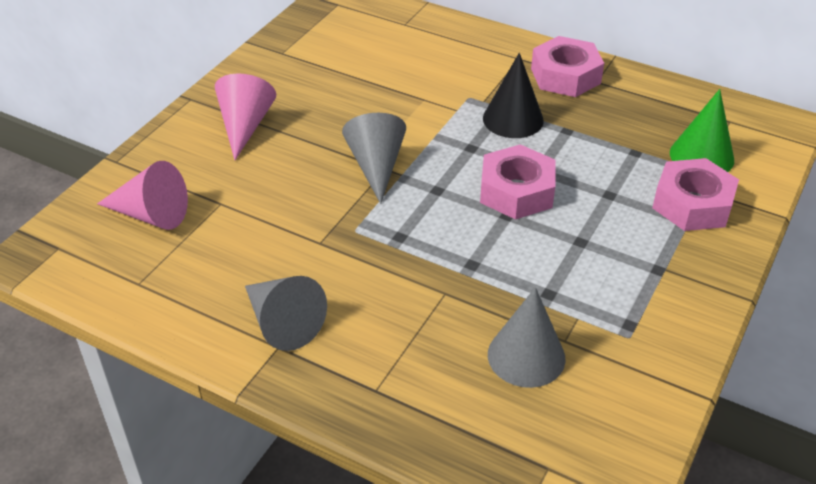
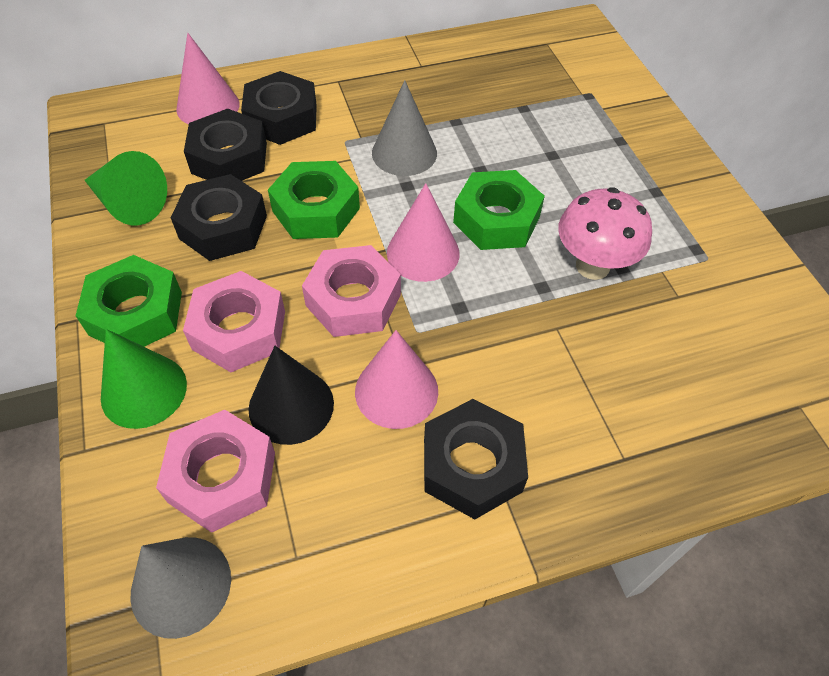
black nut: 0 -> 4
green cone: 1 -> 2
green nut: 0 -> 3
grey cone: 3 -> 2
pink cone: 2 -> 3
pink mushroom: 0 -> 1

